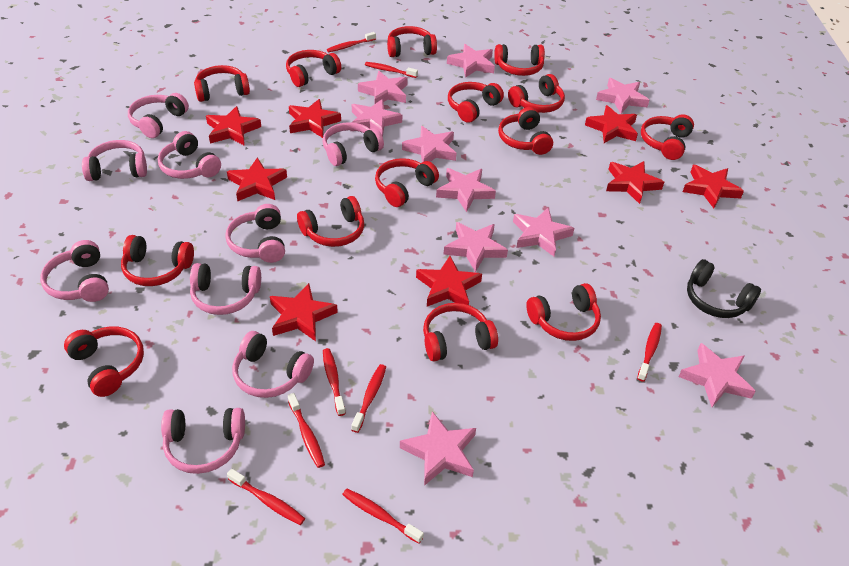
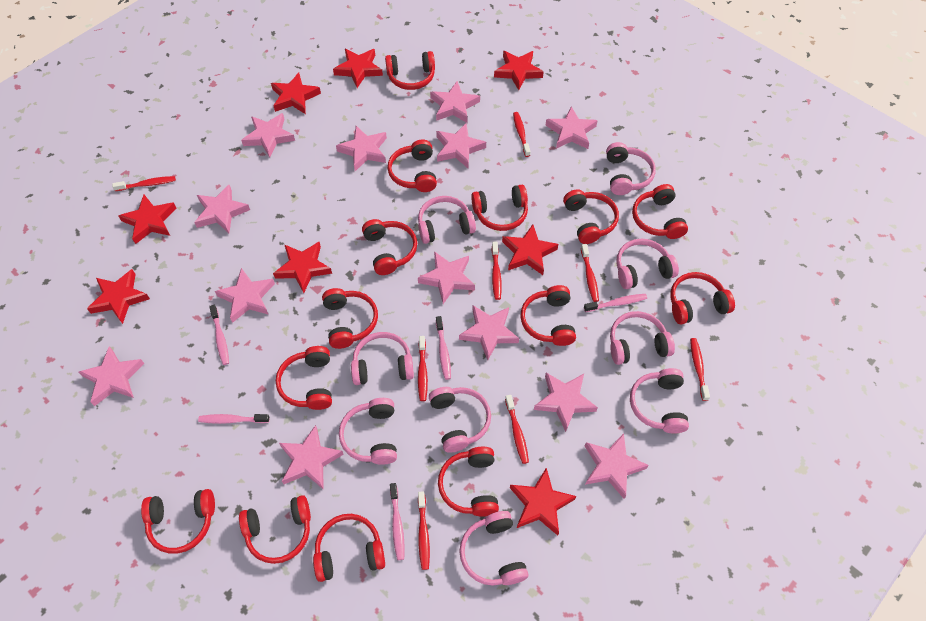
black headphones: 1 -> 0
pink star: 10 -> 13
pink toothbrush: 0 -> 5

